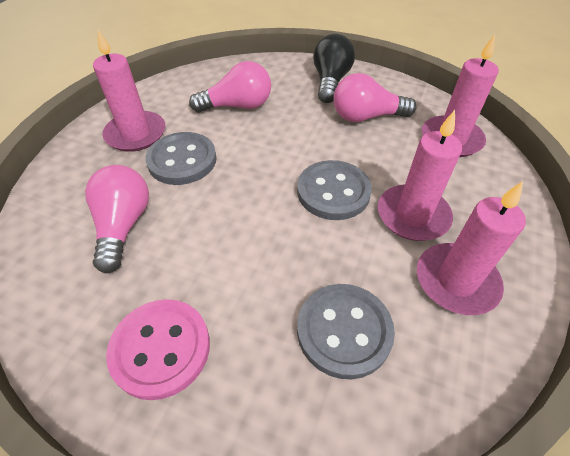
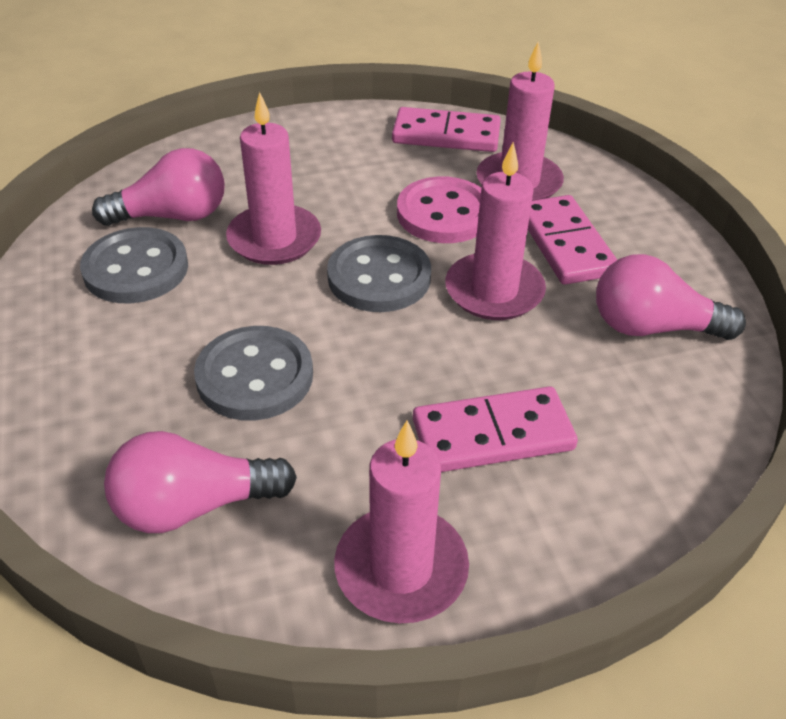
black light bulb: 1 -> 0
pink domino: 0 -> 3

